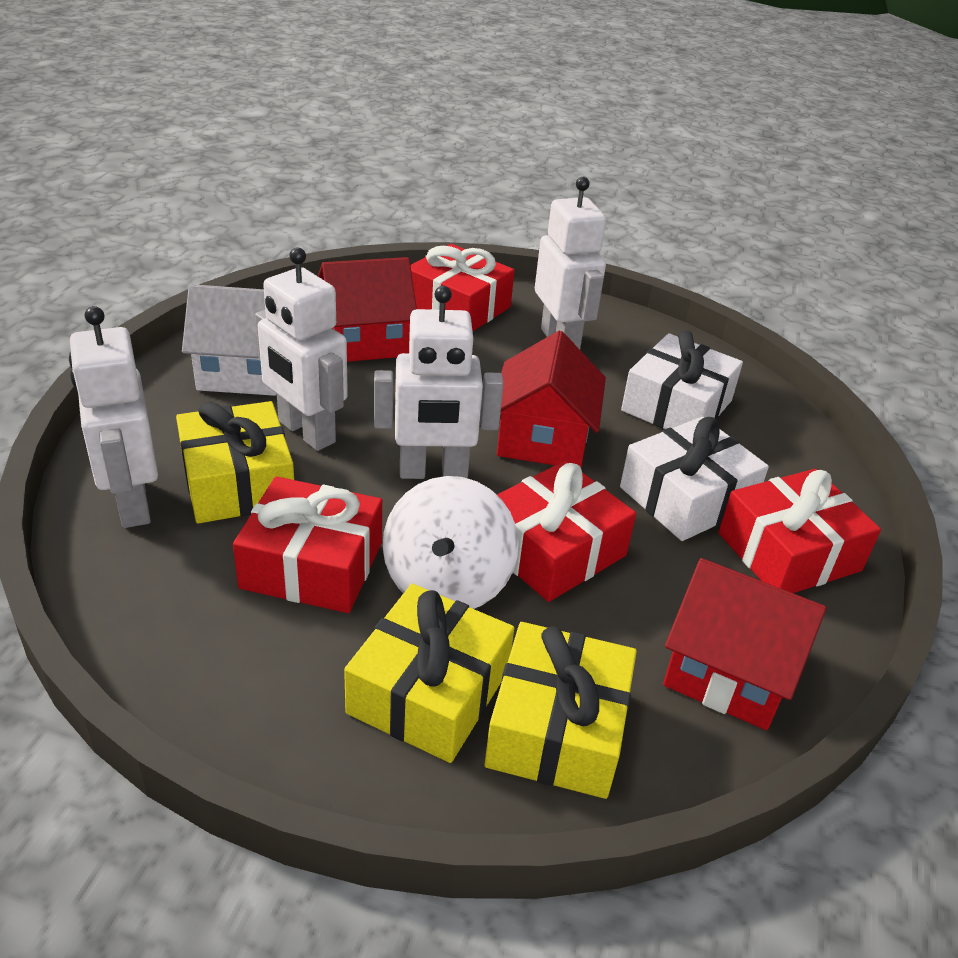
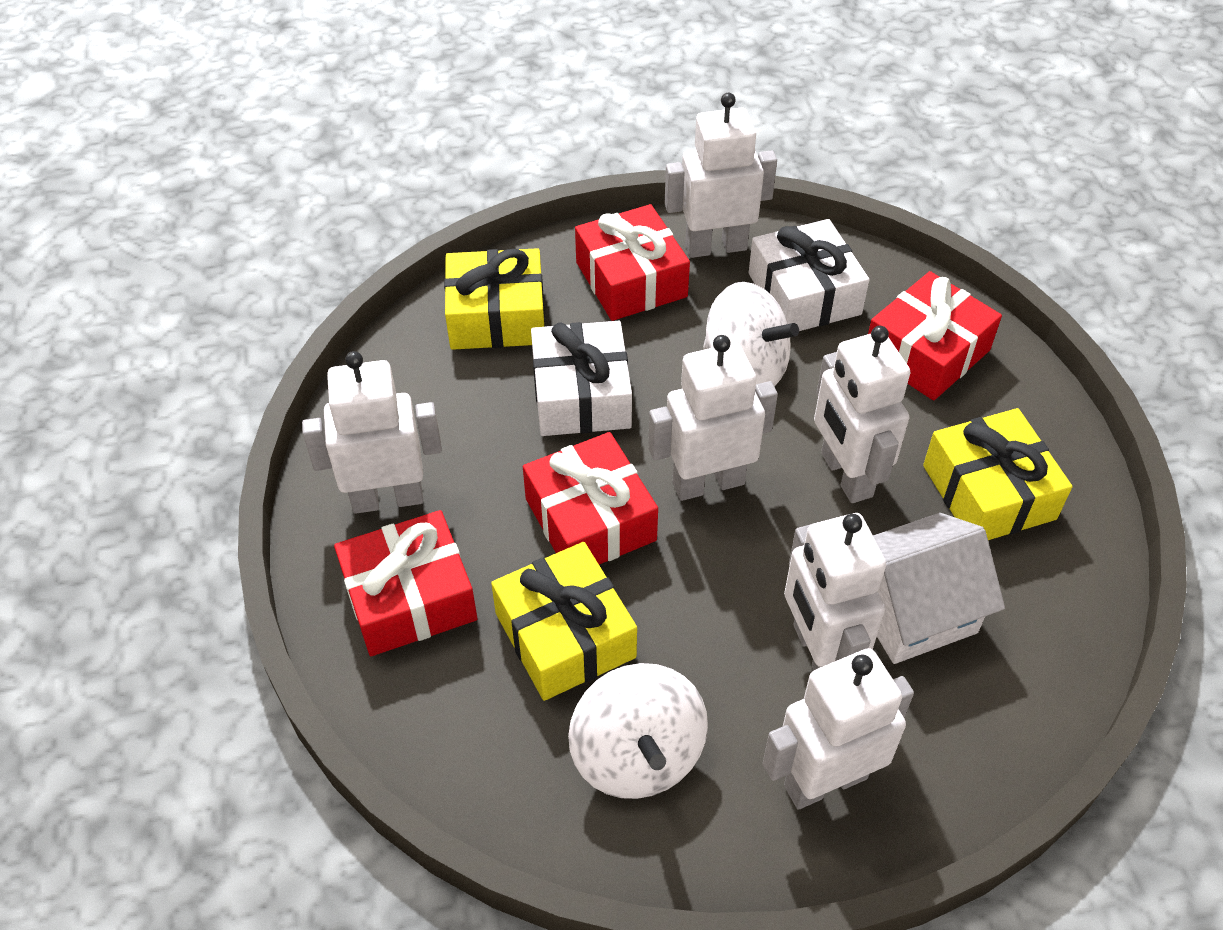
red house: 3 -> 0
white robot: 4 -> 6
white spinning top: 1 -> 2

